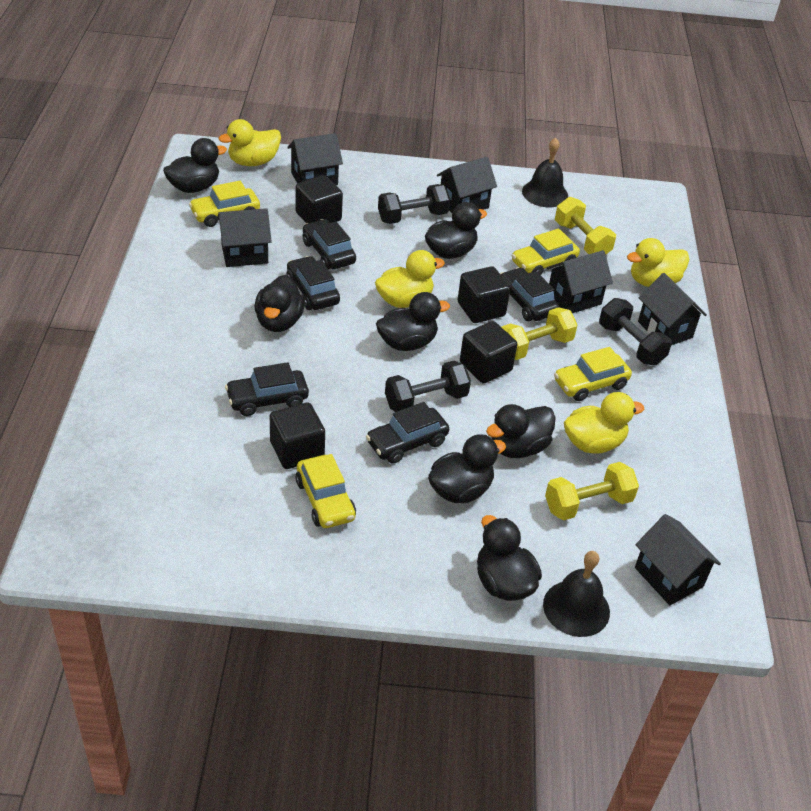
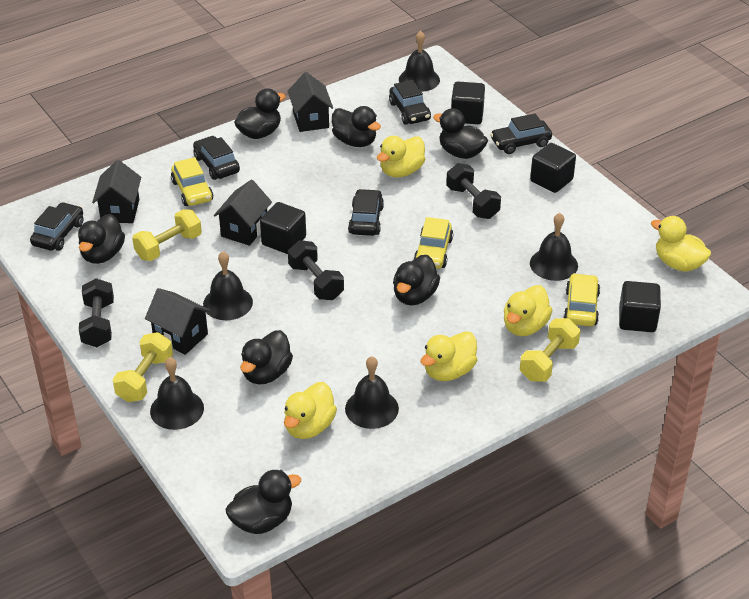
black bell: 2 -> 5
black house: 6 -> 4
yellow car: 4 -> 3
yellow duck: 4 -> 5

